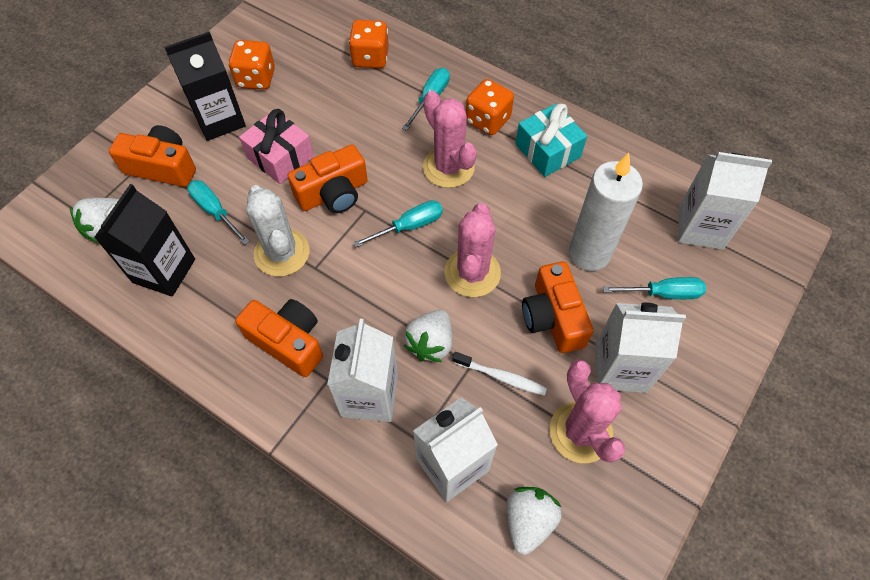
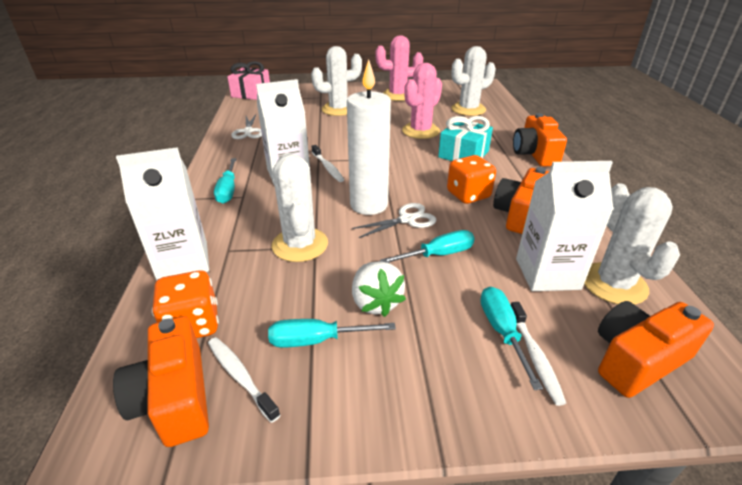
black carton: 2 -> 0
orange dice: 3 -> 2
pink cactus: 3 -> 2
white cactus: 1 -> 4
white carton: 4 -> 3
white scissors: 0 -> 2
white strawberry: 3 -> 1
white toothbrush: 1 -> 3

